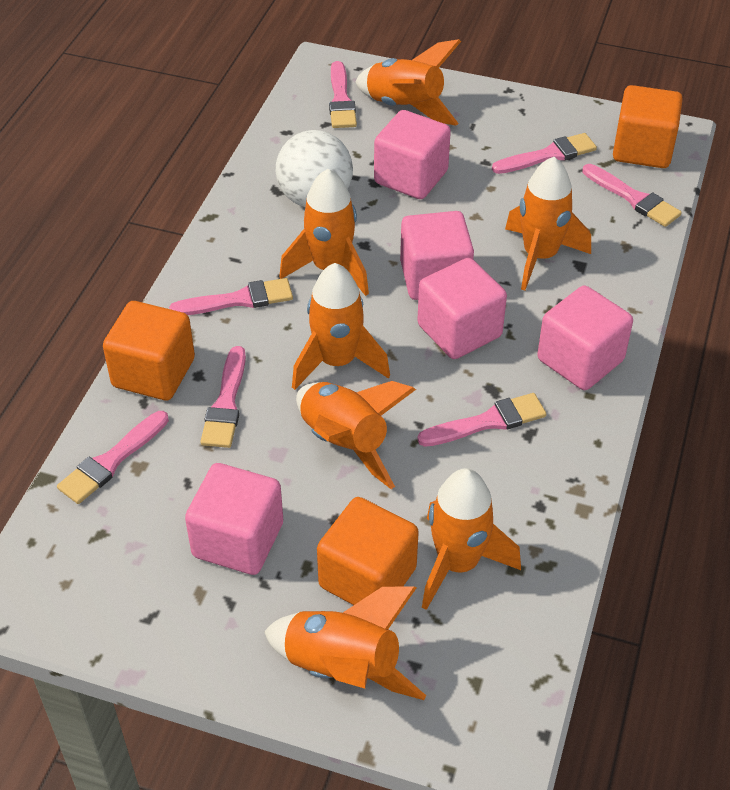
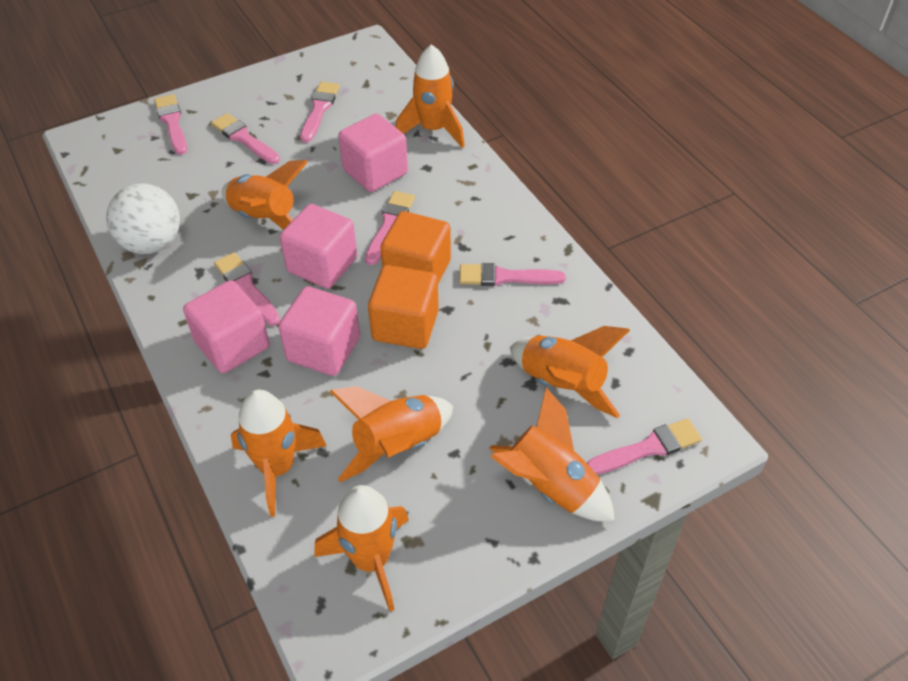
orange cube: 3 -> 2
pink cube: 5 -> 4

